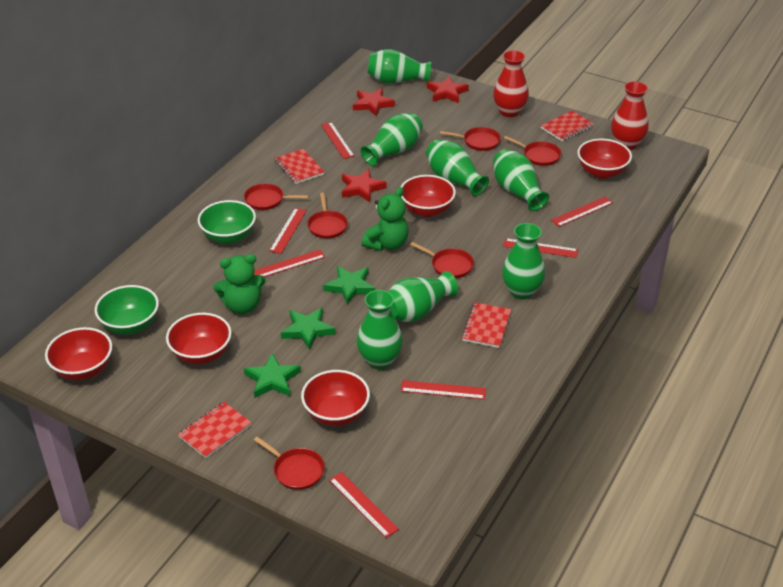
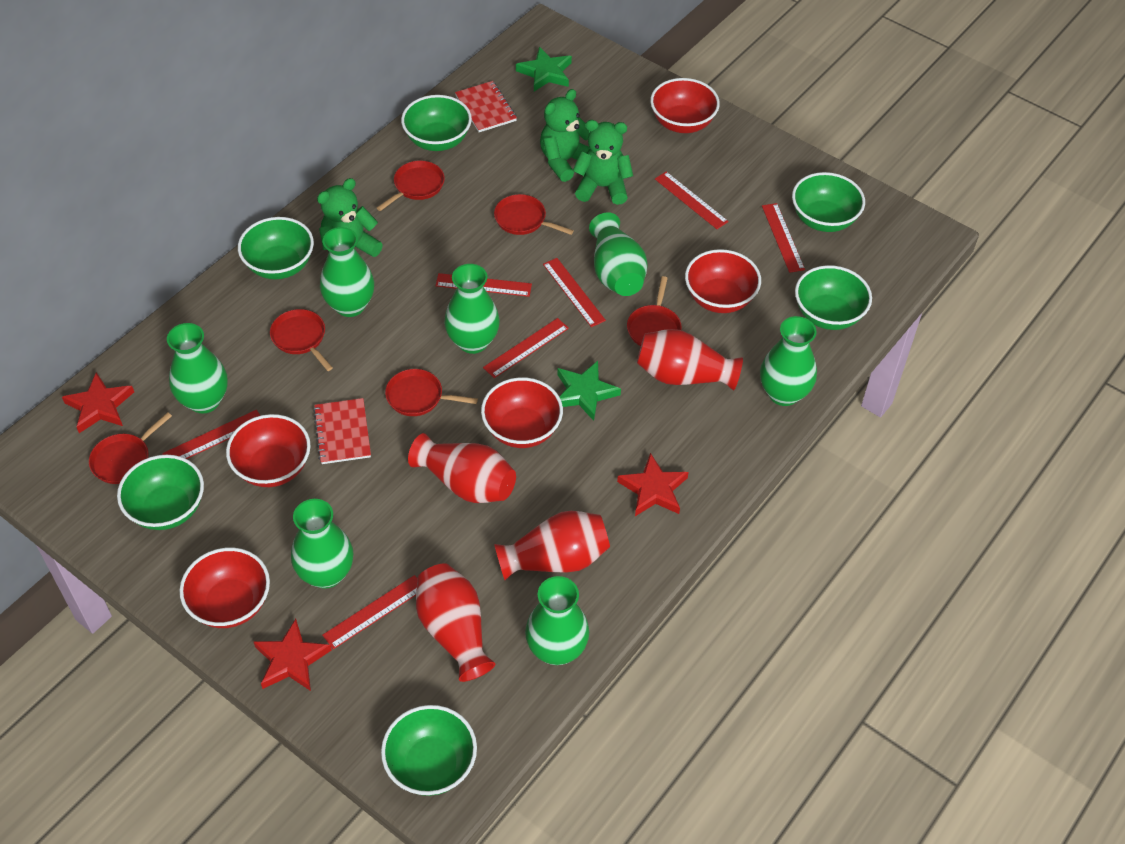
green bowl: 2 -> 6
green star: 3 -> 2
green teddy bear: 2 -> 3
red notebook: 4 -> 2
red vase: 2 -> 4

